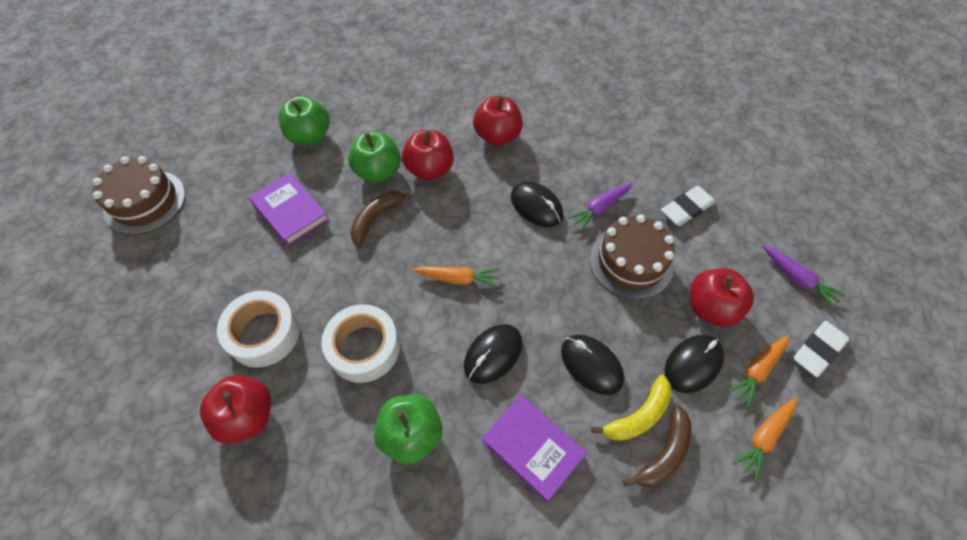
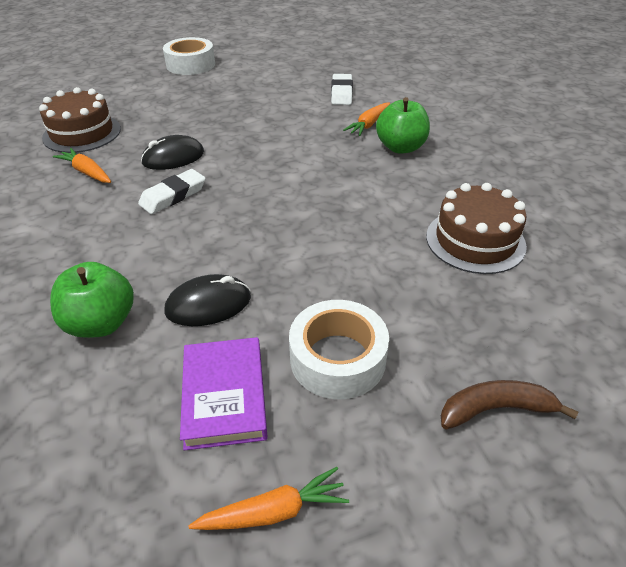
black mouse: 4 -> 2
brown banana: 2 -> 1
green apple: 3 -> 2
purple book: 2 -> 1
purple carrot: 2 -> 0
red apple: 4 -> 0
yellow banana: 1 -> 0

